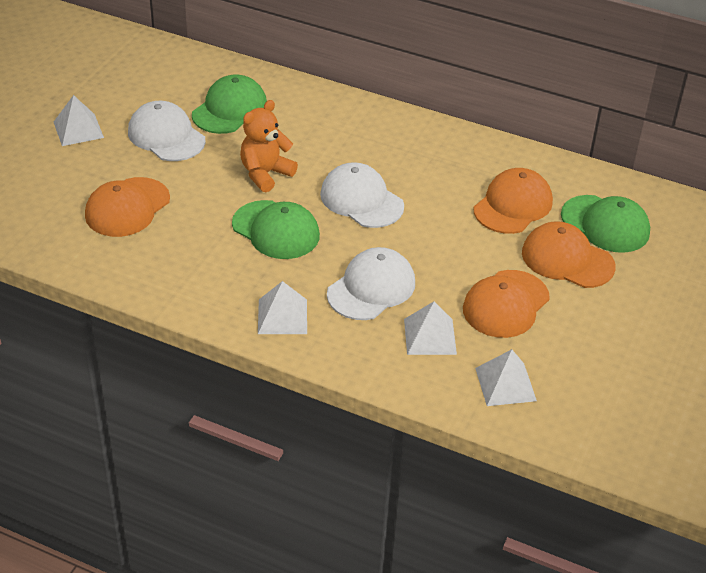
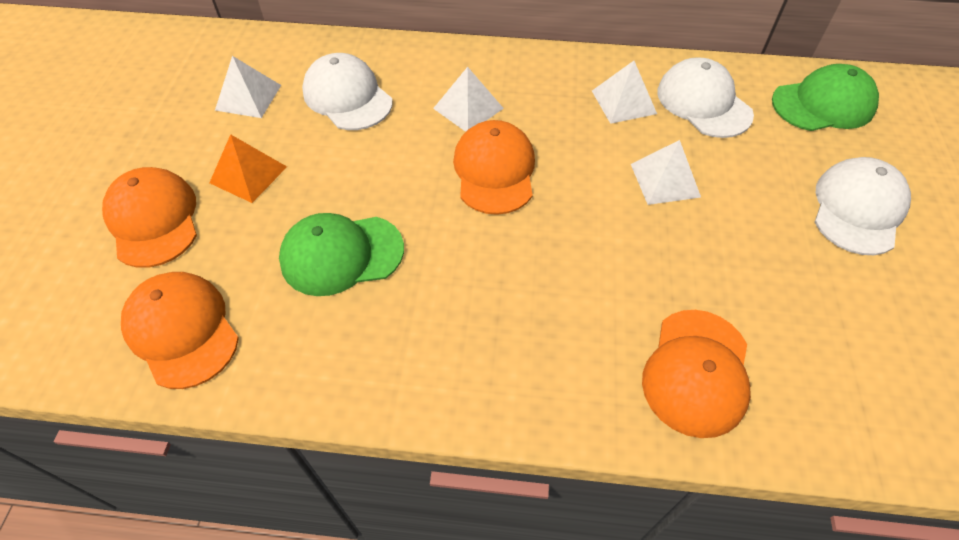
green cap: 3 -> 2
orange pyramid: 0 -> 1
orange teddy bear: 1 -> 0

